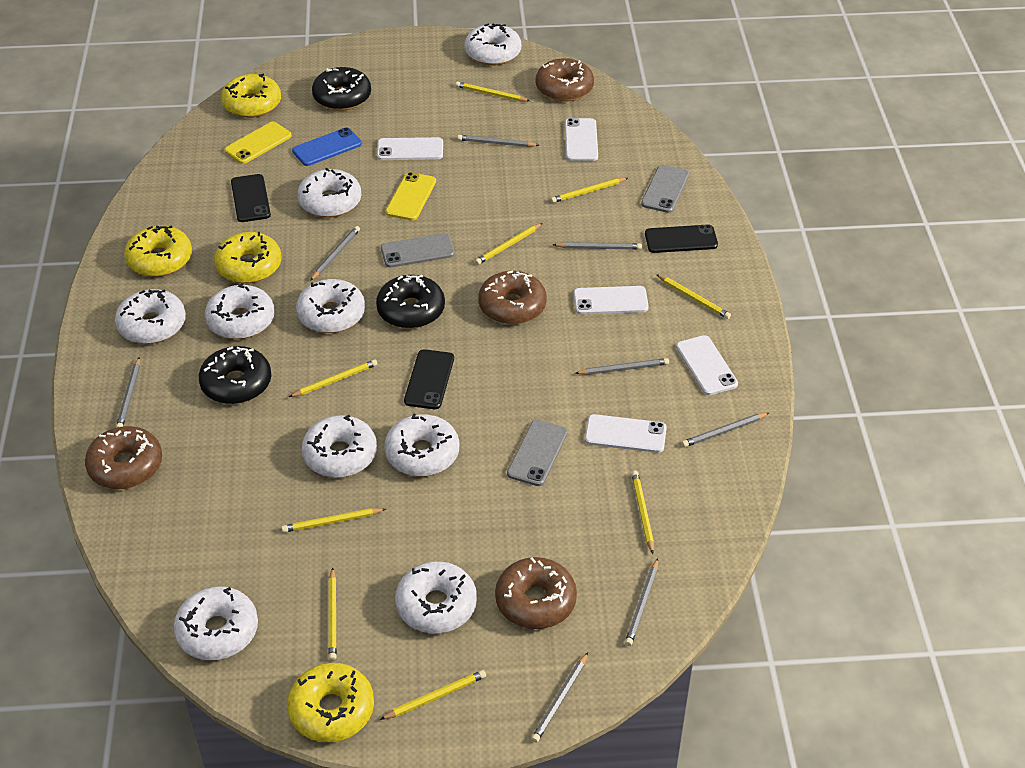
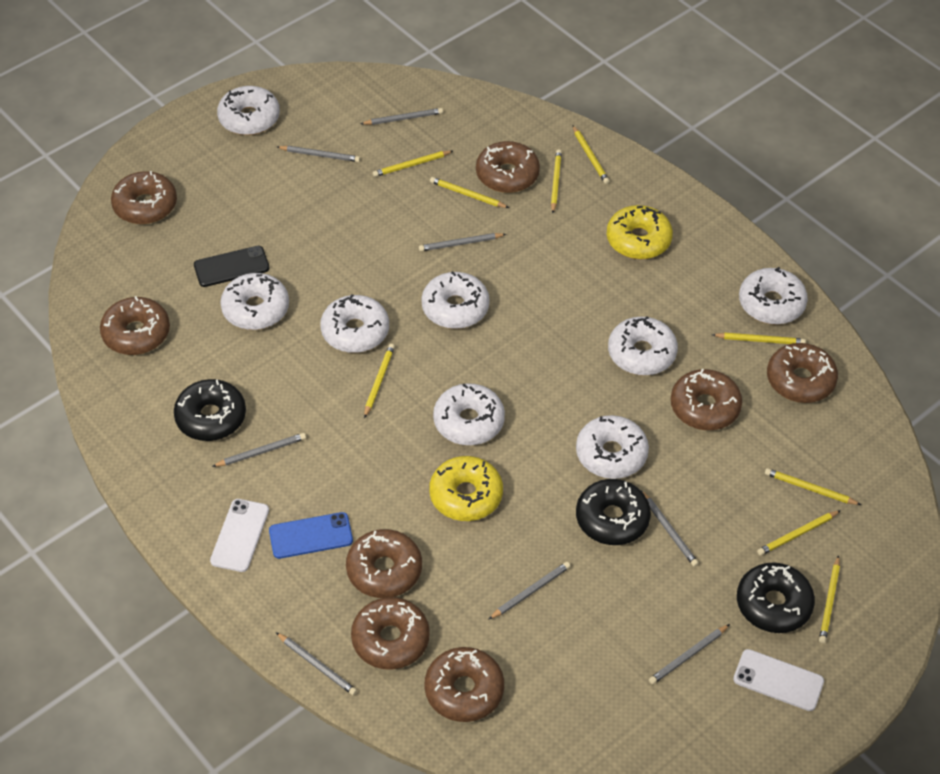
black phone: 3 -> 1
brown donut: 4 -> 8
grey phone: 3 -> 0
white donut: 9 -> 8
white phone: 5 -> 2
yellow donut: 4 -> 2
yellow phone: 2 -> 0

